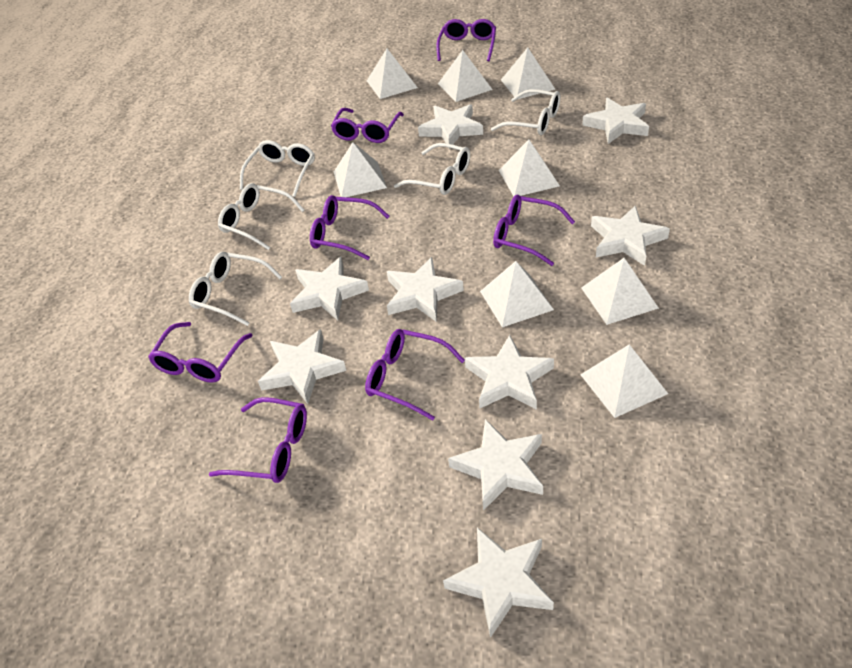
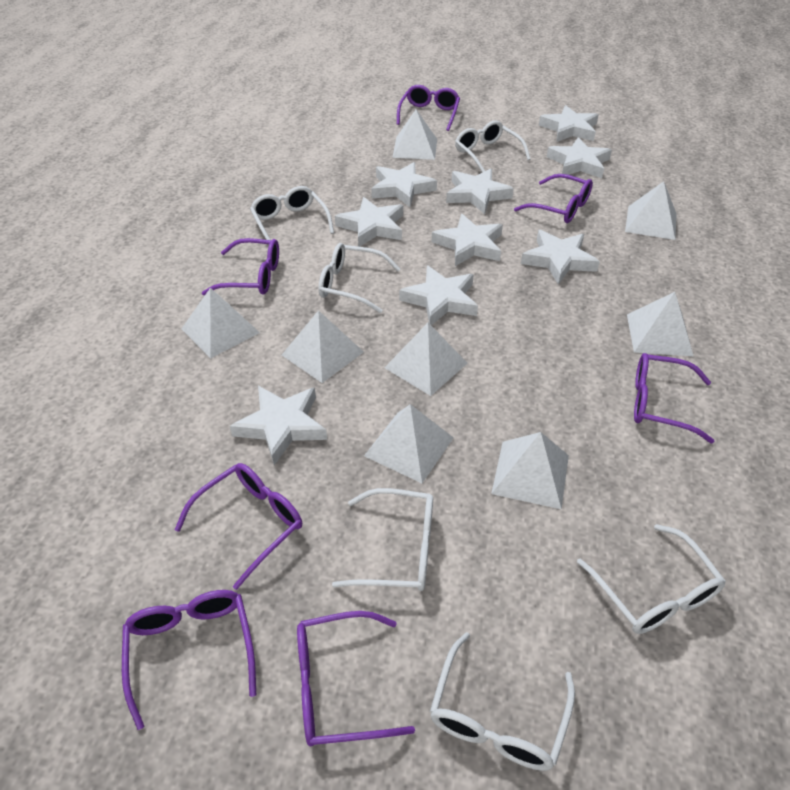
white glasses: 5 -> 6

